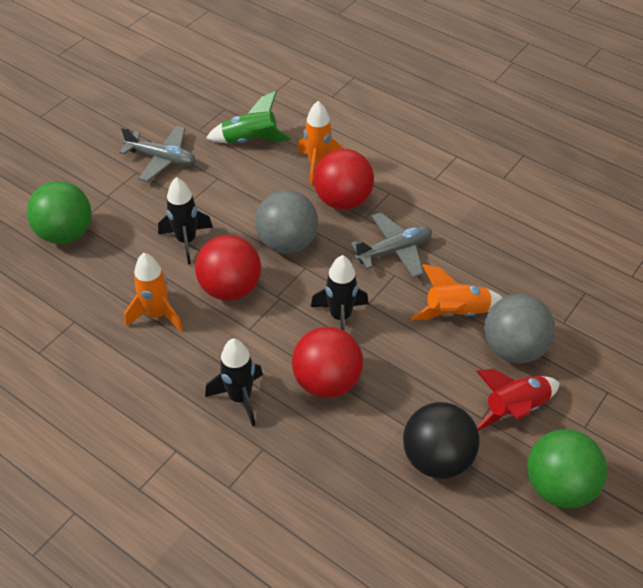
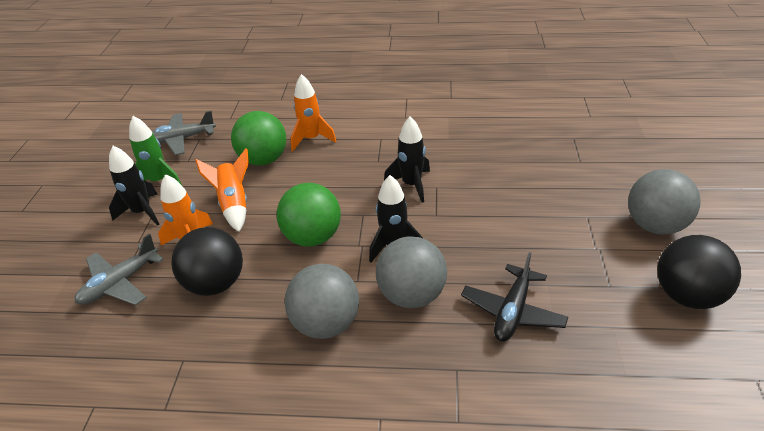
black ball: 1 -> 2
black plane: 0 -> 1
grey ball: 2 -> 3
red ball: 3 -> 0
red rocket: 1 -> 0

